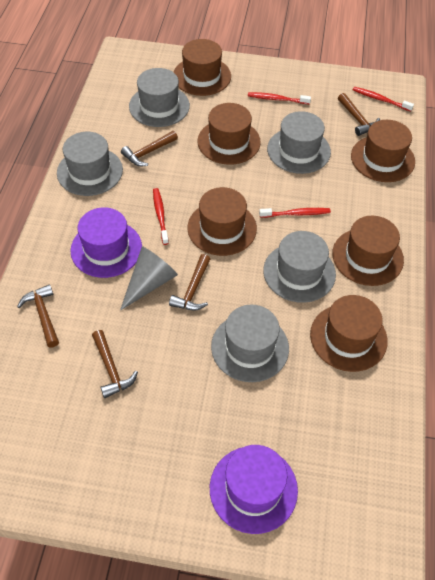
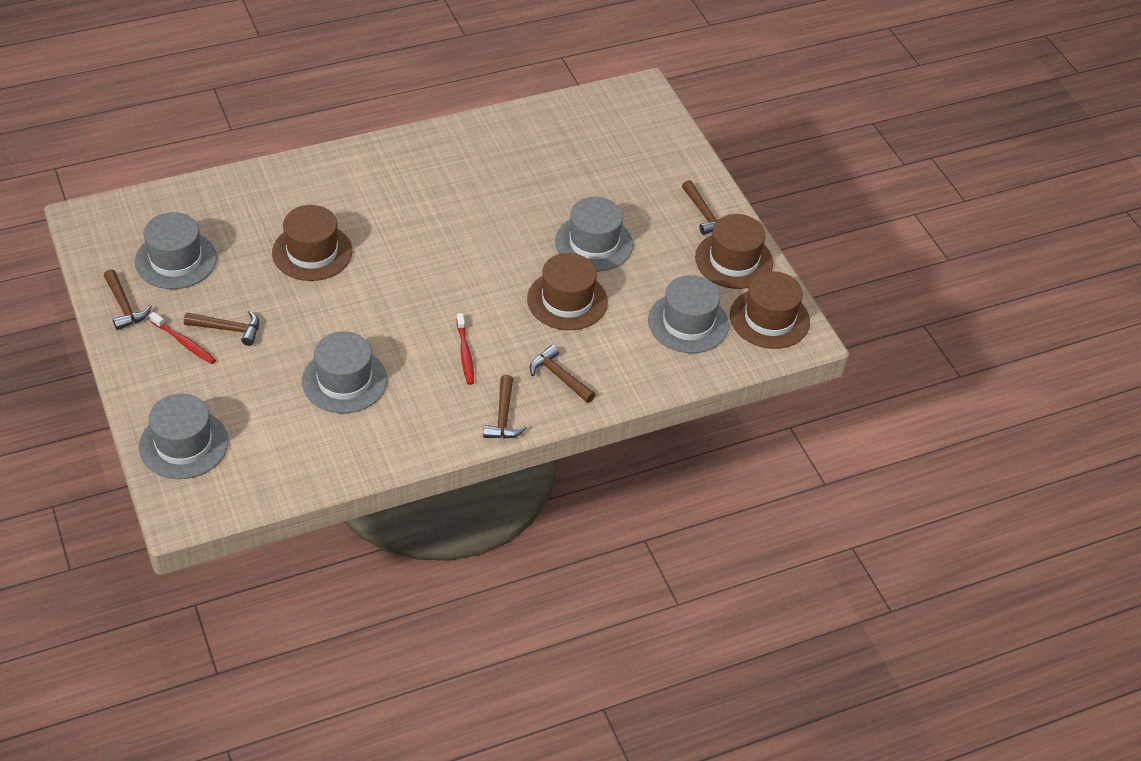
brown hat: 6 -> 4
grey cone: 1 -> 0
purple hat: 2 -> 0
red toothbrush: 4 -> 2

